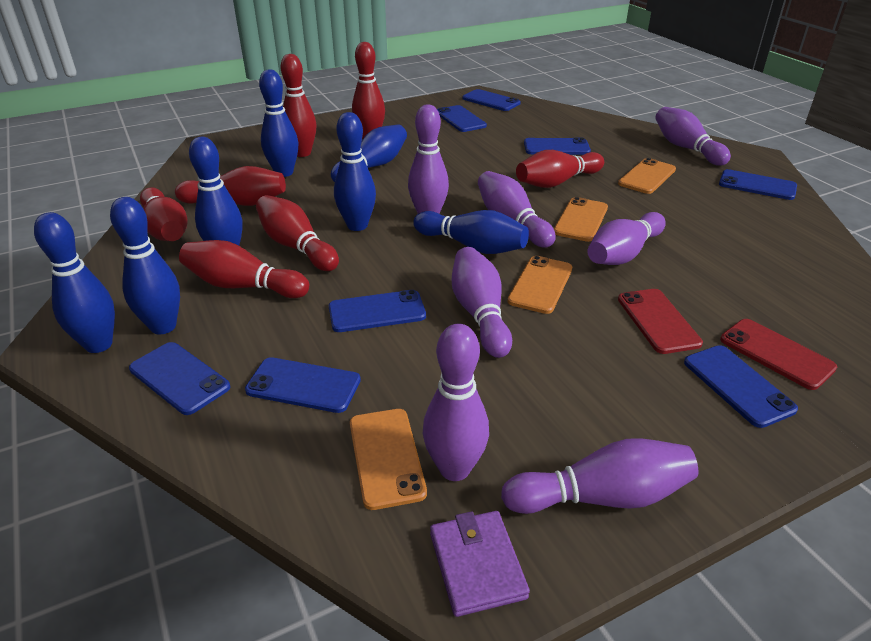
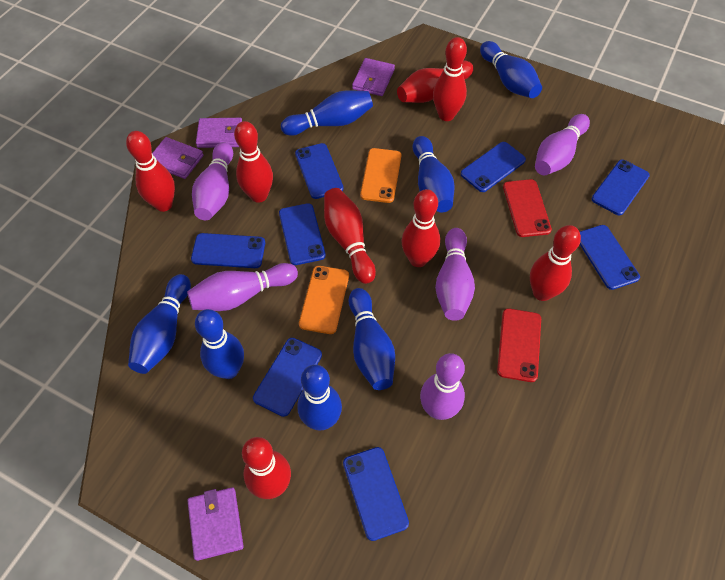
orange phone: 4 -> 2
purple bowling pin: 7 -> 5
purple wallet: 1 -> 4
red bowling pin: 7 -> 8

